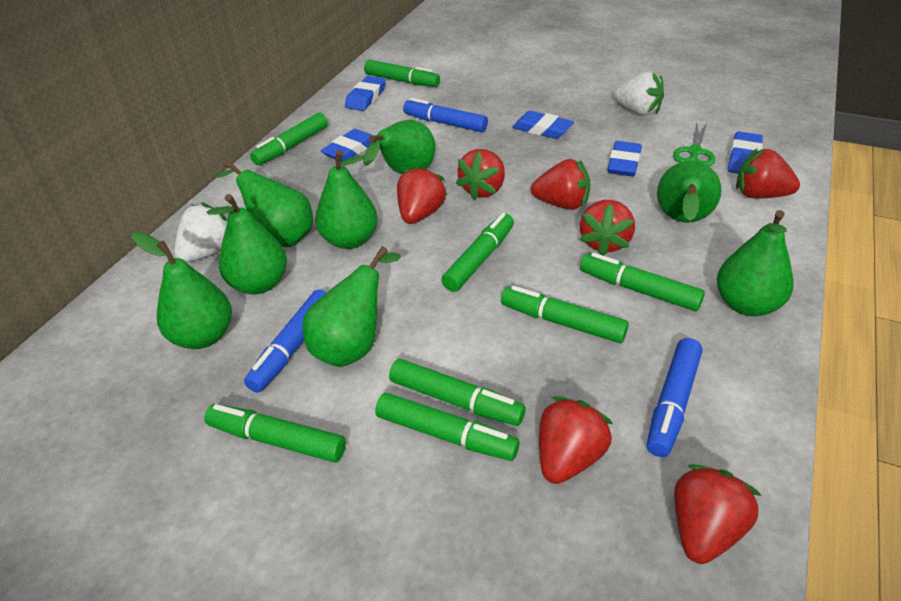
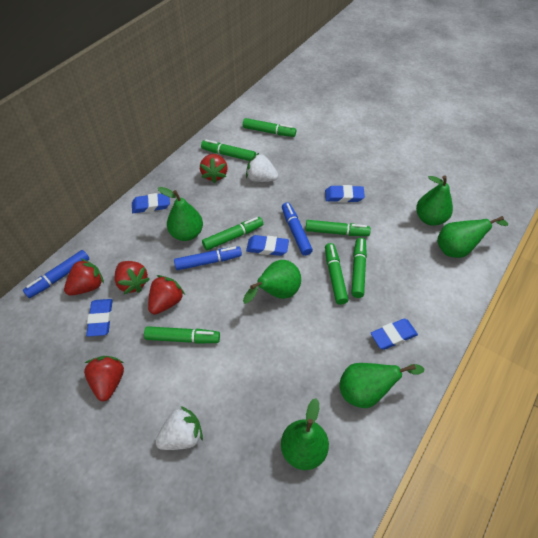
green marker: 8 -> 7
green pear: 8 -> 6
green scissors: 1 -> 0
red strawberry: 7 -> 5

